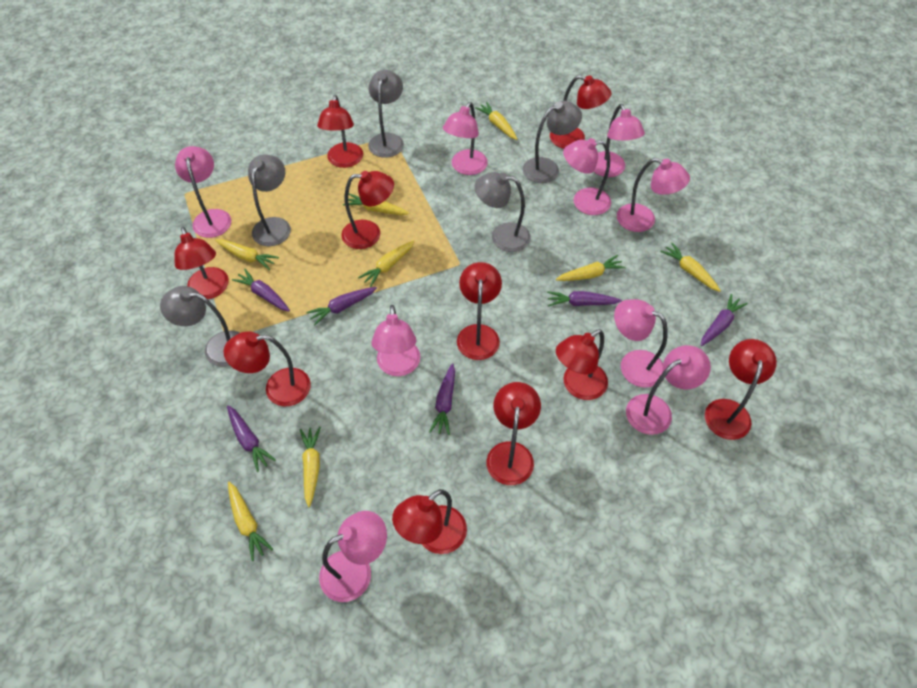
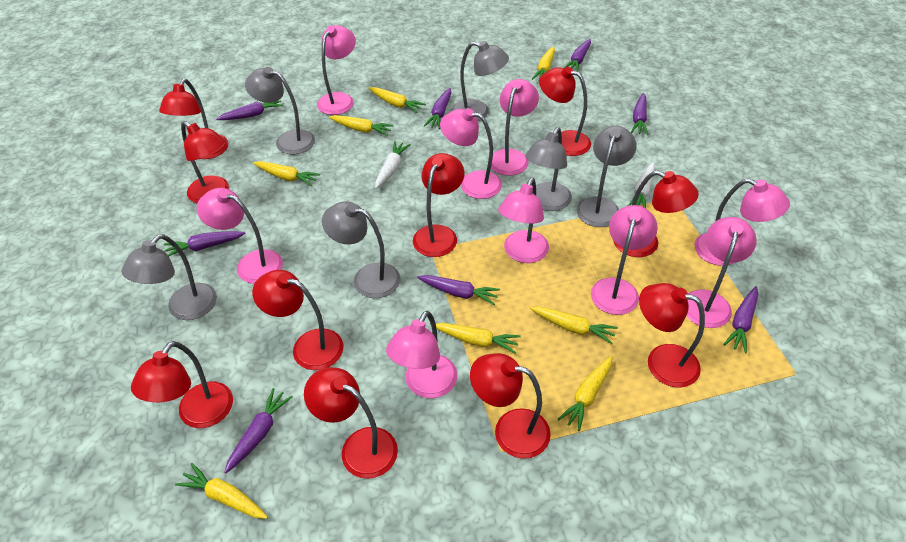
grey lamp: 5 -> 6
purple carrot: 6 -> 8
white carrot: 0 -> 2

